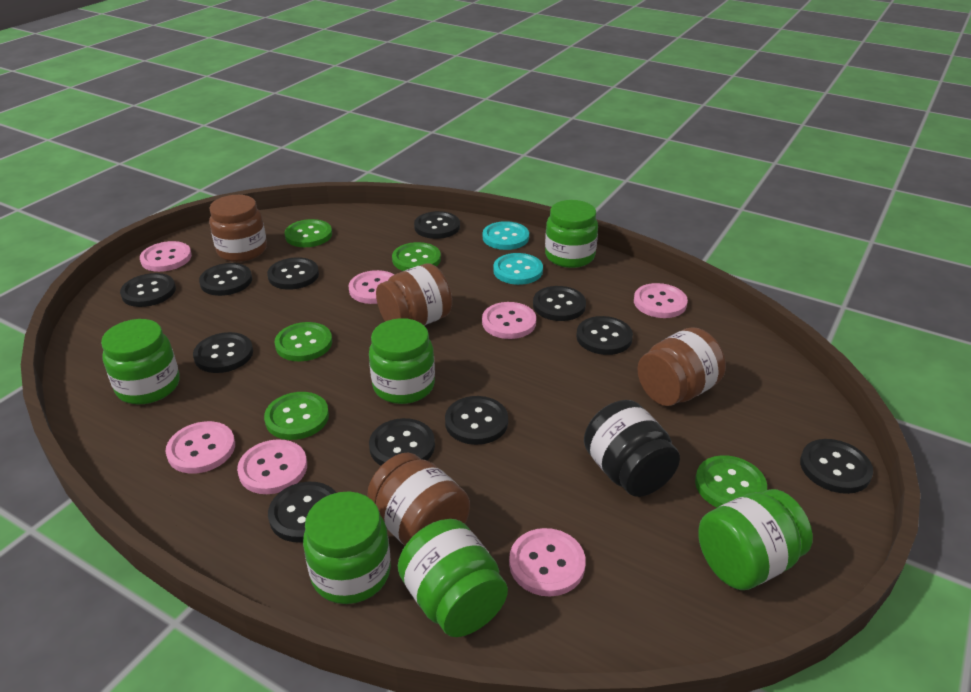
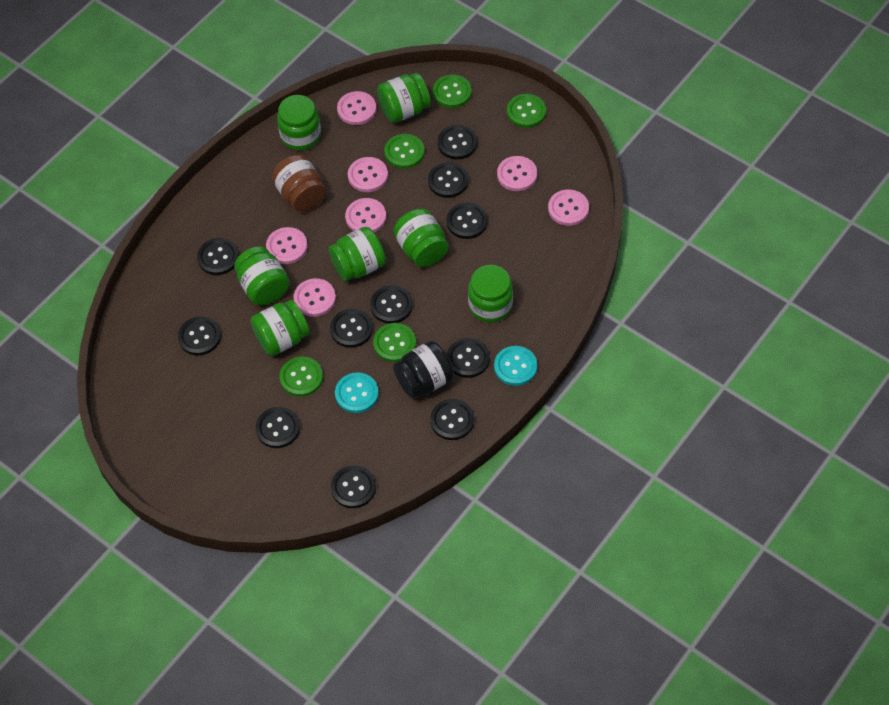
brown jar: 4 -> 1
green jar: 6 -> 7

